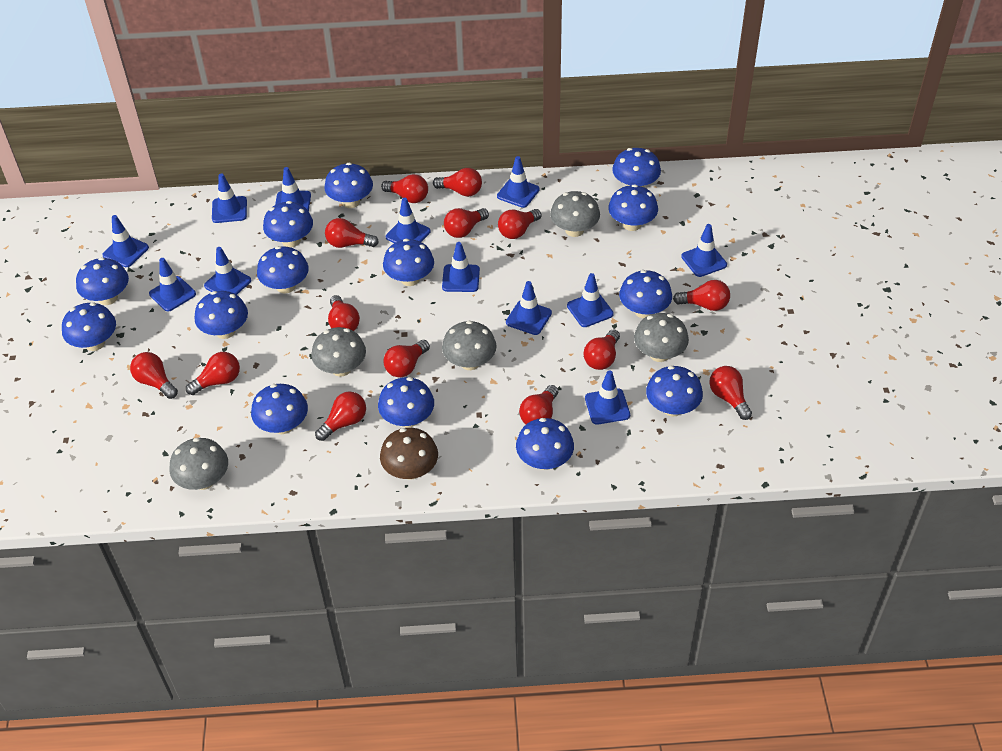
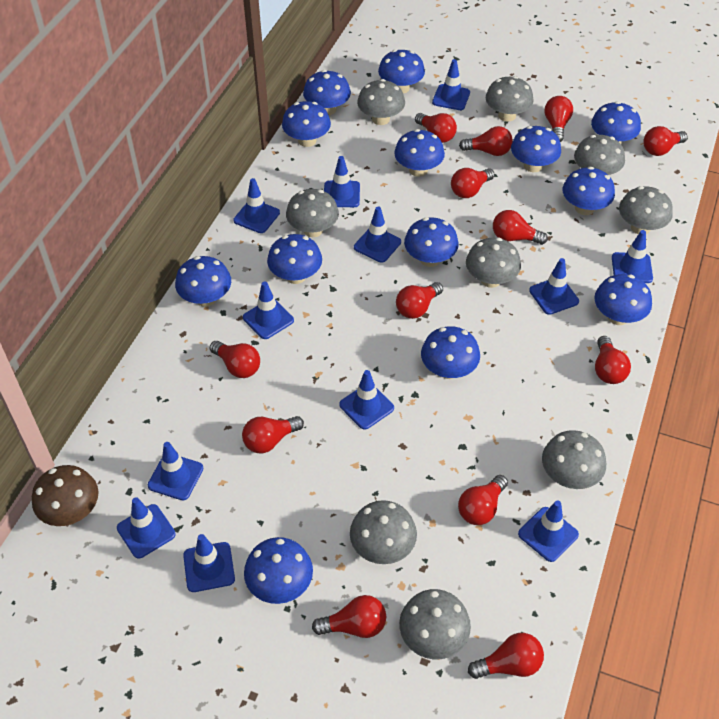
blue mushroom: 14 -> 13
grey mushroom: 5 -> 9
red light bulb: 14 -> 13

